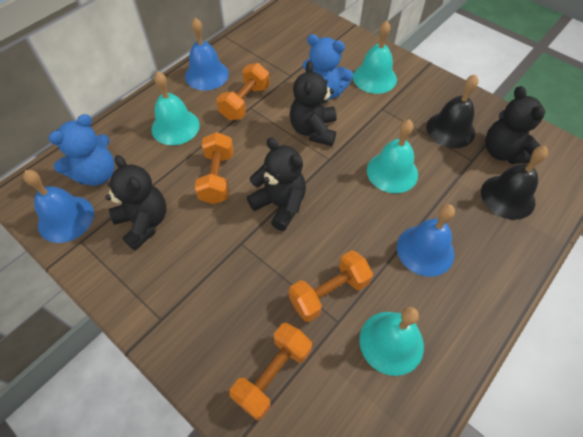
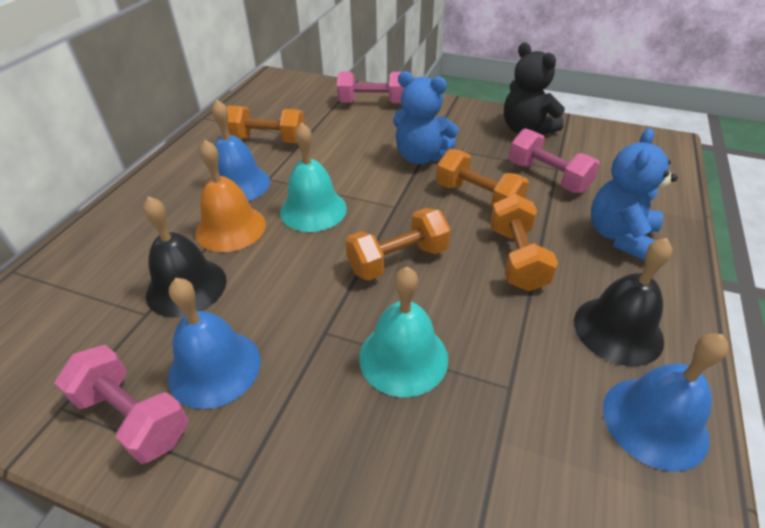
black teddy bear: 4 -> 1
orange bell: 0 -> 1
pink dumbbell: 0 -> 3
turquoise bell: 4 -> 2

